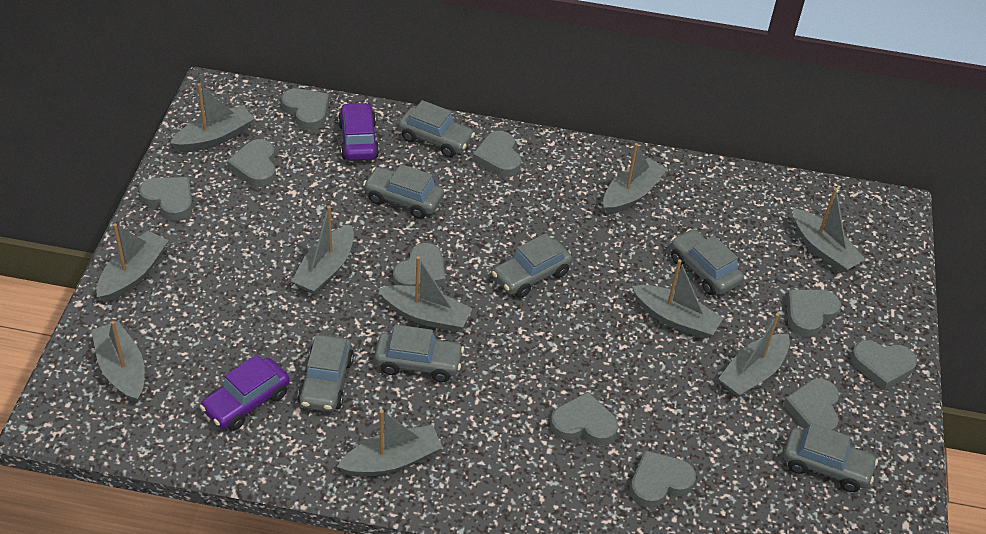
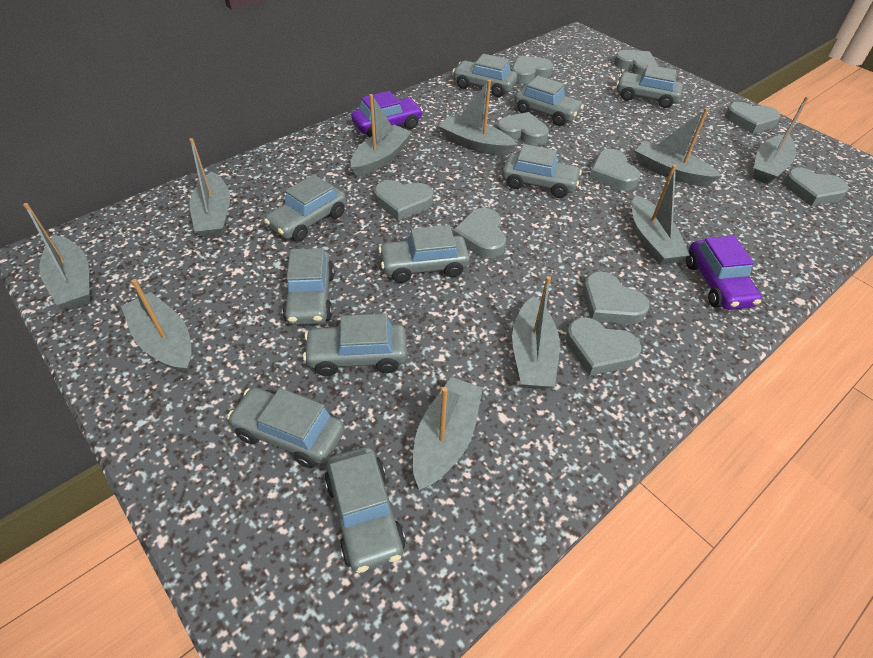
grey car: 7 -> 10

